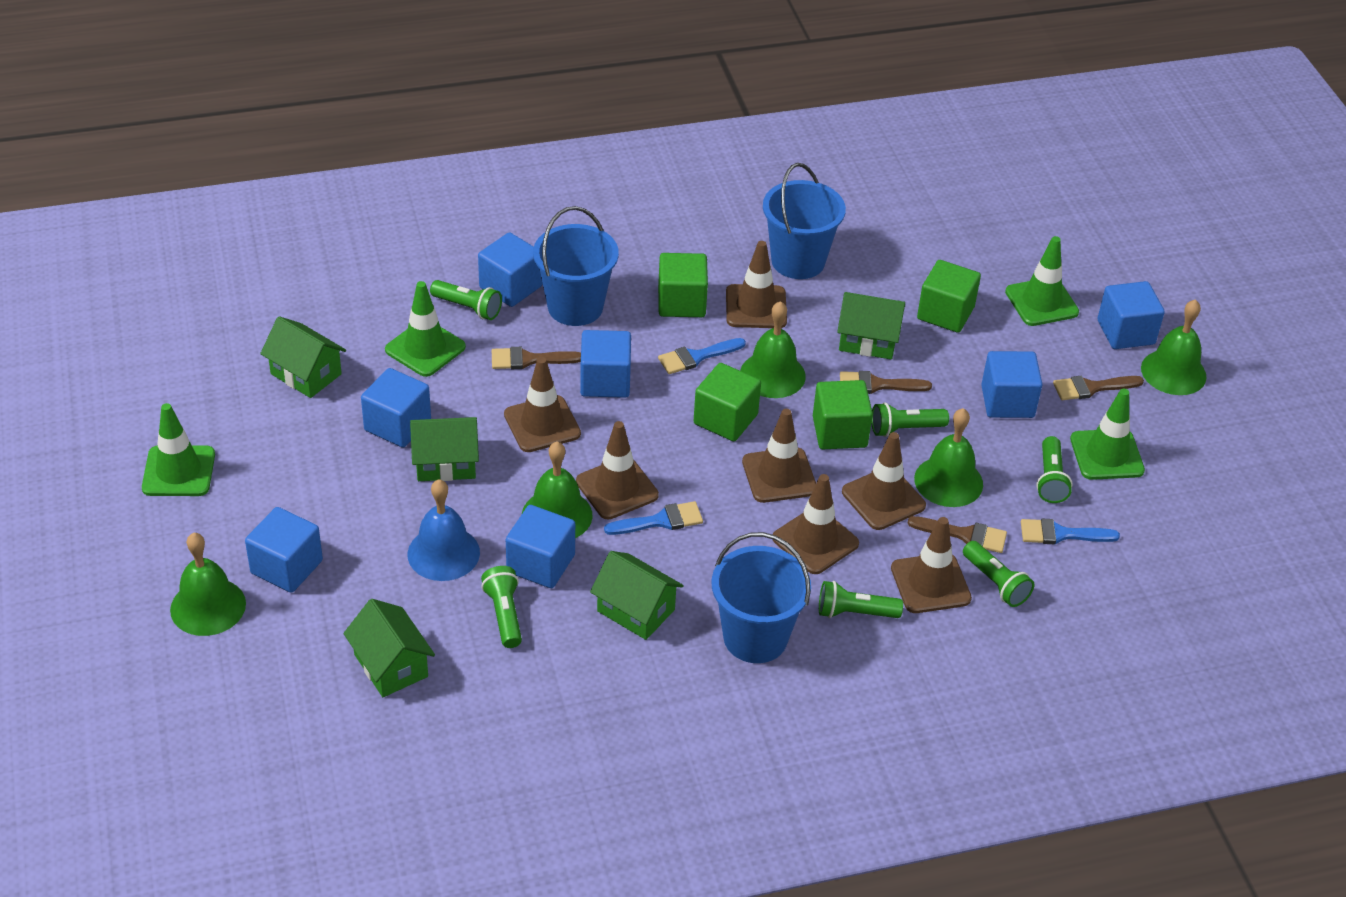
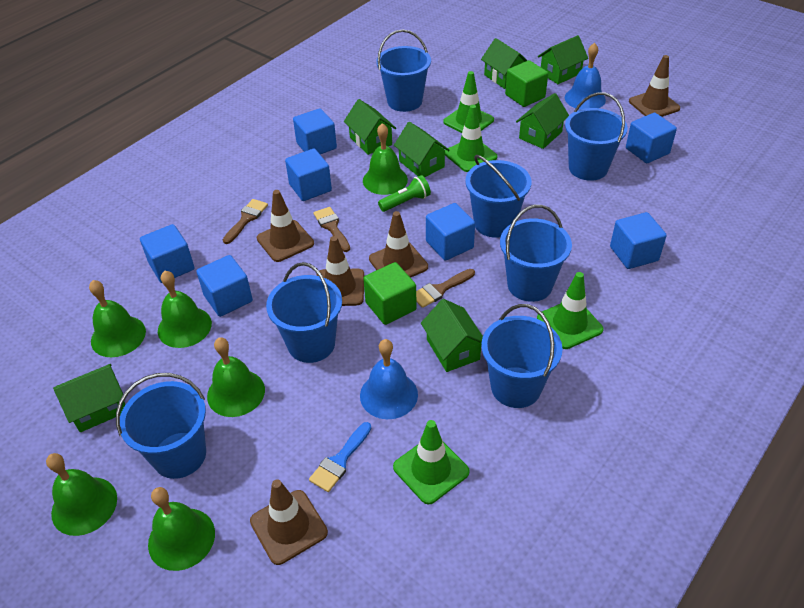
blue bell: 1 -> 2
blue brush: 3 -> 1
blue bucket: 3 -> 7
brown brush: 4 -> 3
brown traffic cone: 7 -> 5
green bell: 5 -> 6
green cube: 4 -> 2
green flashlight: 6 -> 1
green house: 5 -> 7

